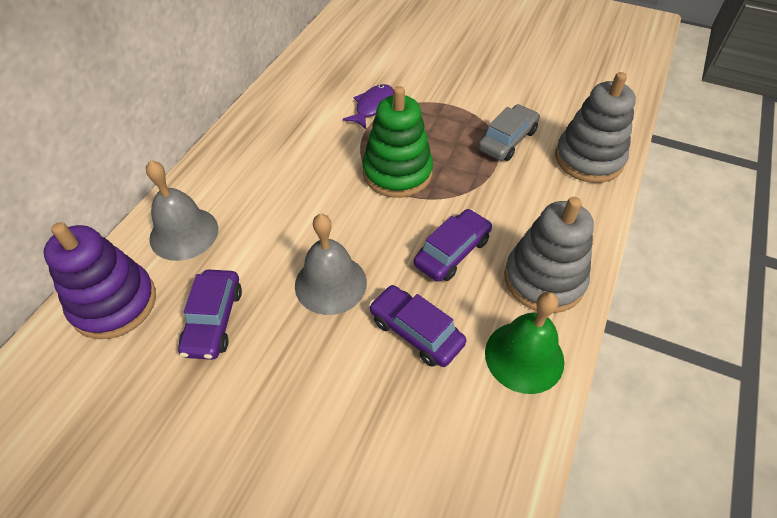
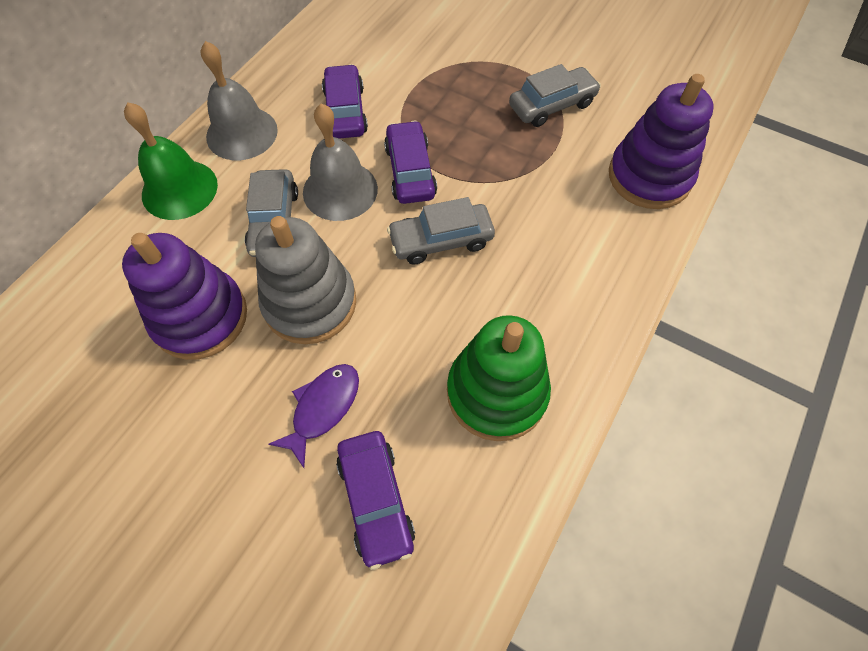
grey car: 1 -> 3
grey stacking toy: 2 -> 1
purple stacking toy: 1 -> 2

